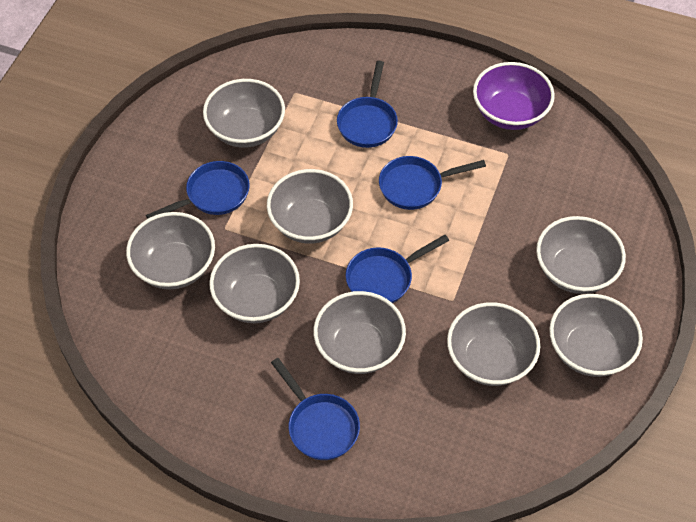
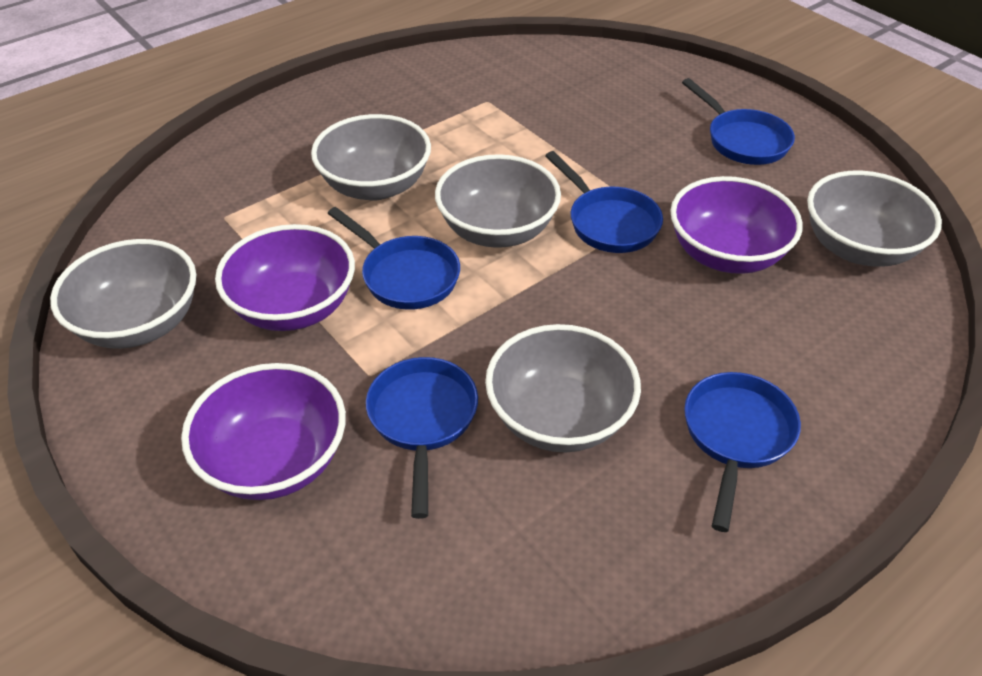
grey bowl: 8 -> 5
purple bowl: 1 -> 3

